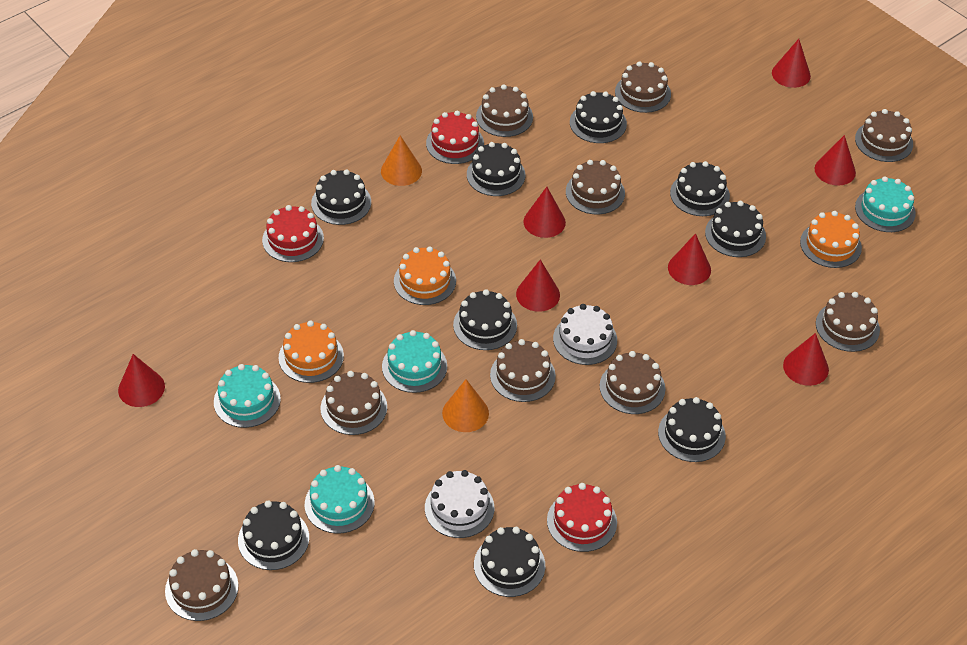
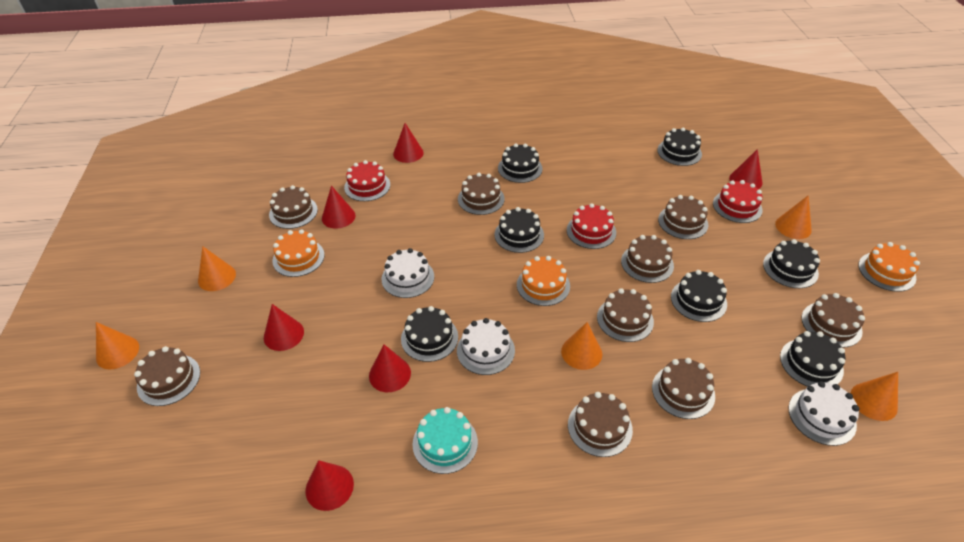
black cake: 9 -> 7
orange cone: 2 -> 5
red cone: 7 -> 6
turquoise cake: 4 -> 1
white cake: 2 -> 3

